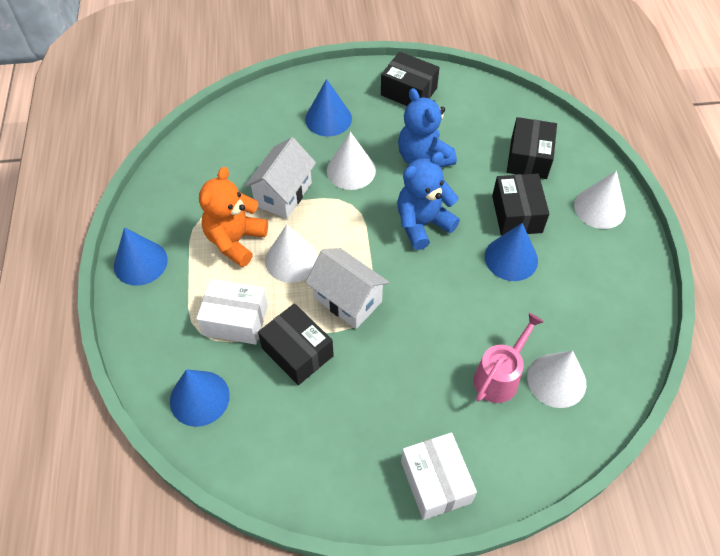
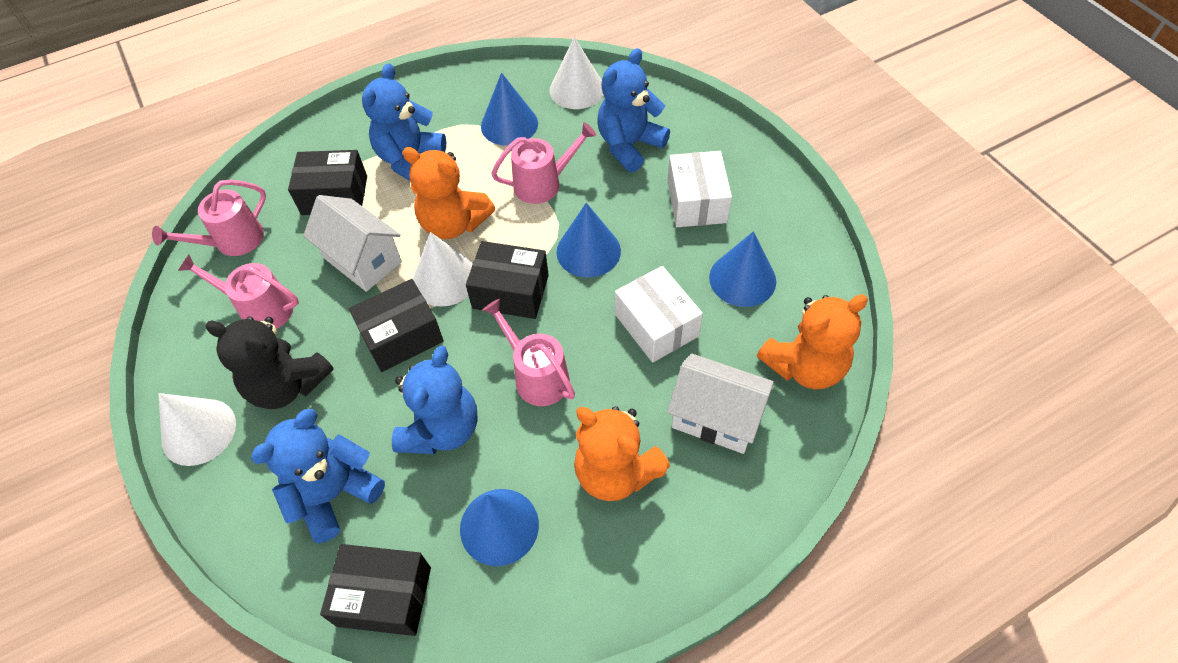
black teddy bear: 0 -> 1
blue teddy bear: 2 -> 4
orange teddy bear: 1 -> 3
pink watering can: 1 -> 4
white cone: 4 -> 3

